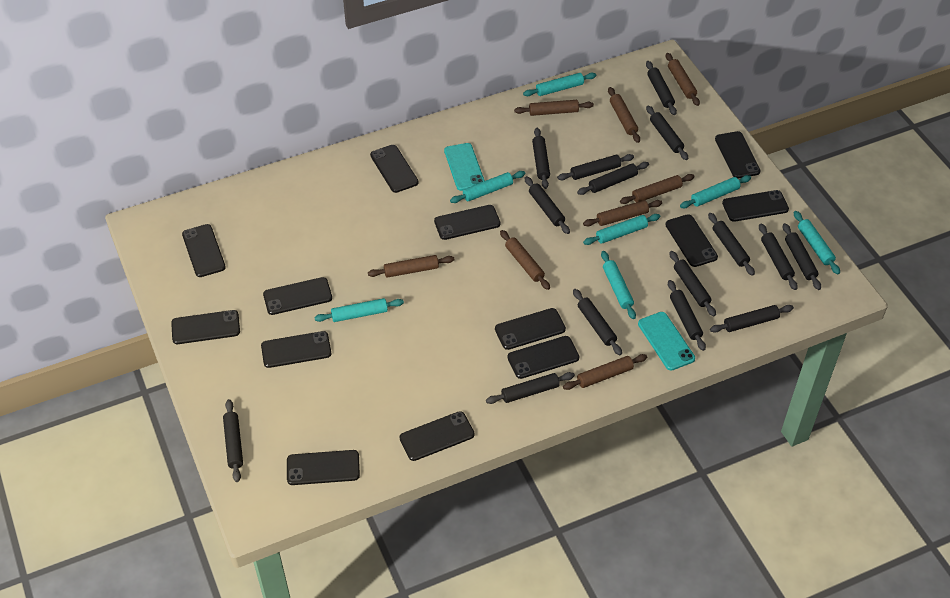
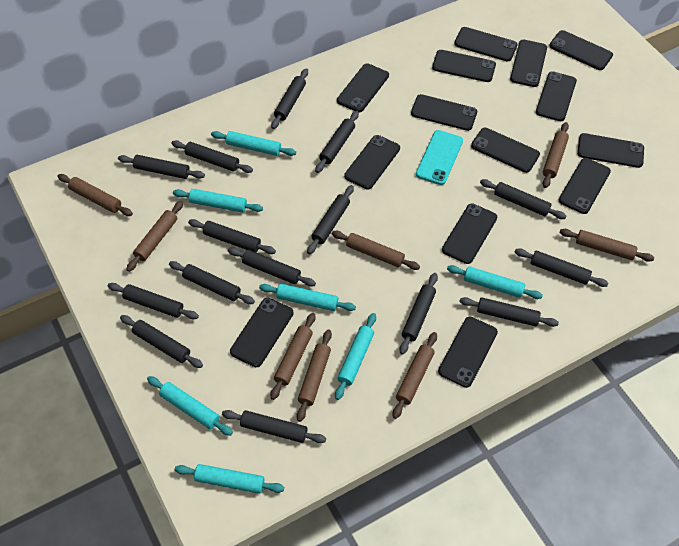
black phone: 13 -> 14
turquoise phone: 2 -> 1

